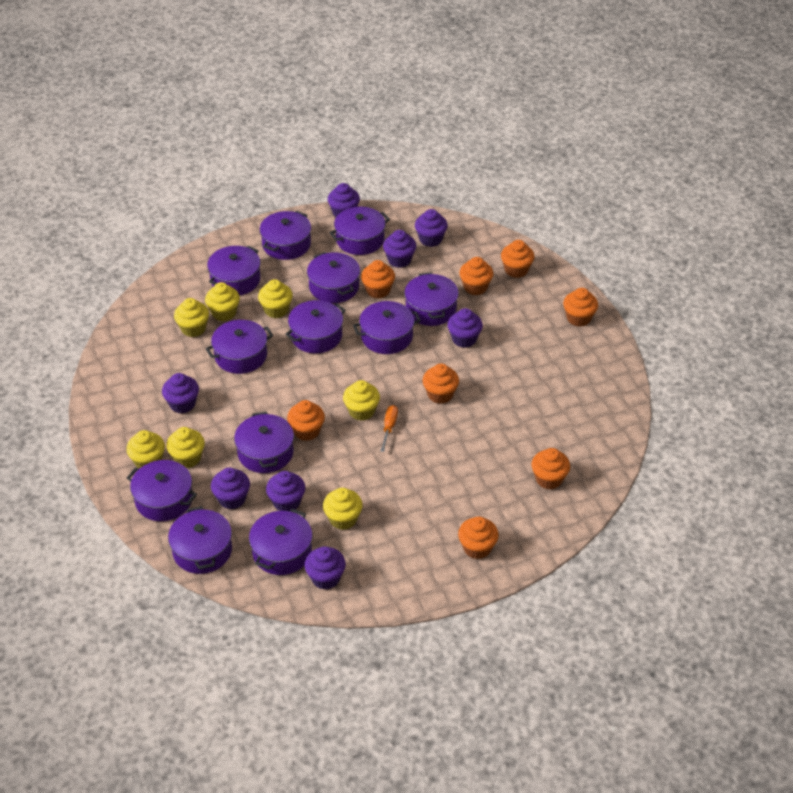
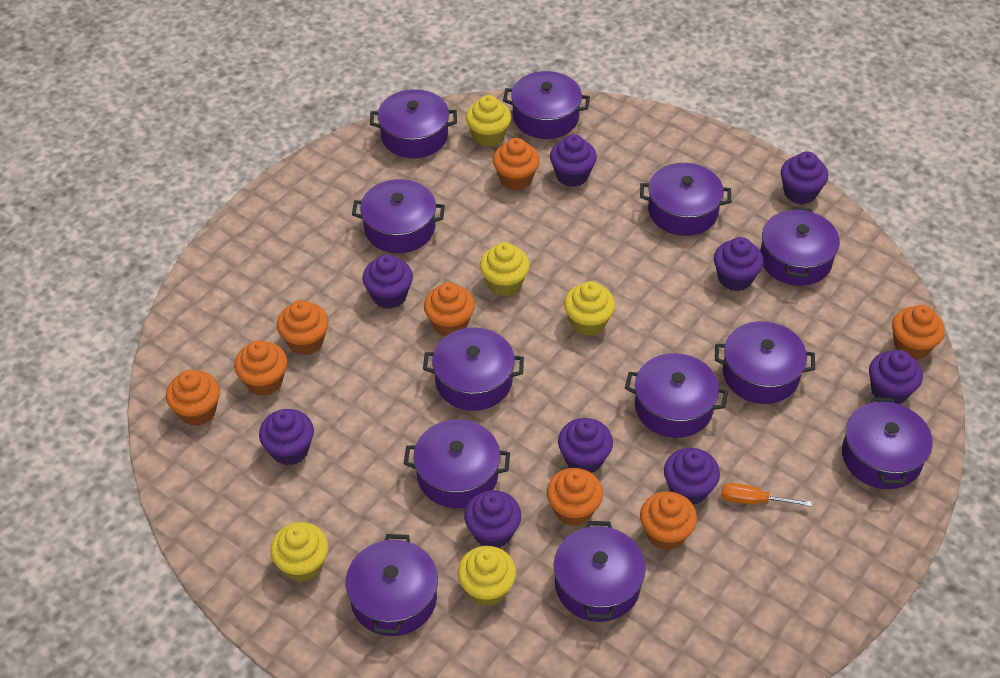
purple cupcake: 8 -> 9
yellow cupcake: 7 -> 5

